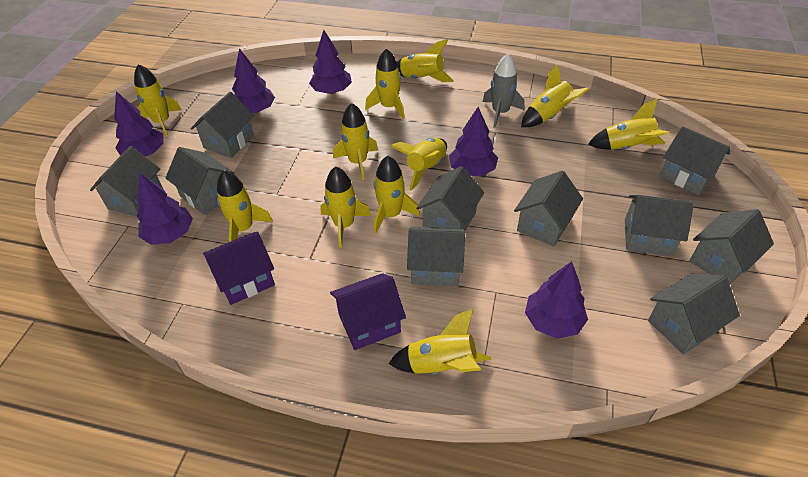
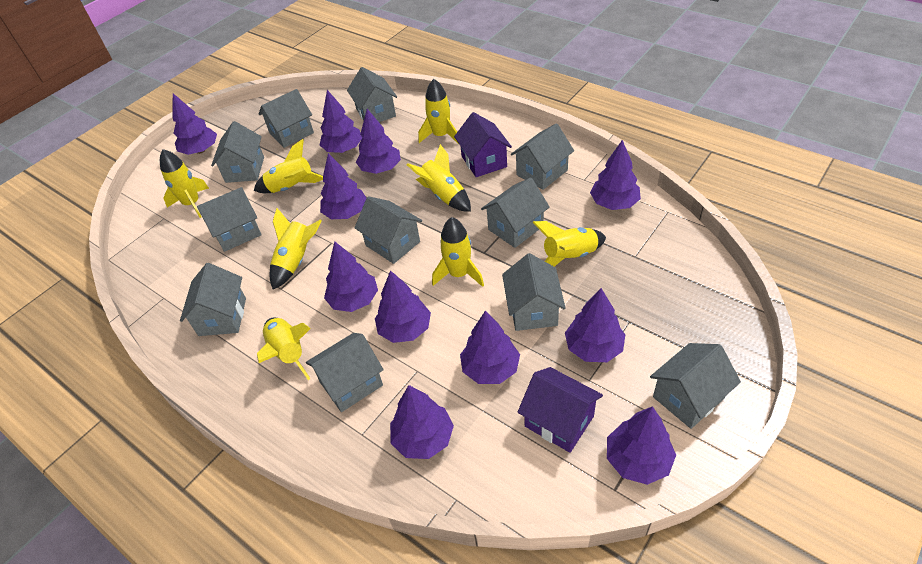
grey house: 10 -> 11
grey rocket: 1 -> 0
purple tree: 6 -> 11
yellow rocket: 11 -> 8

